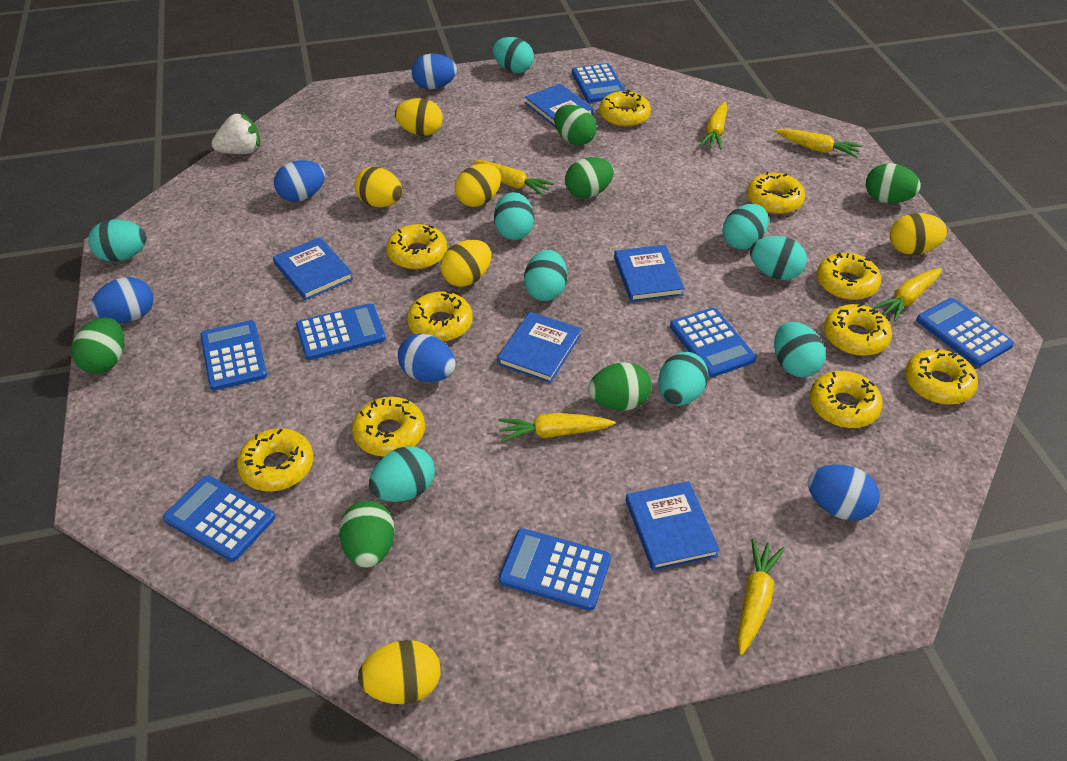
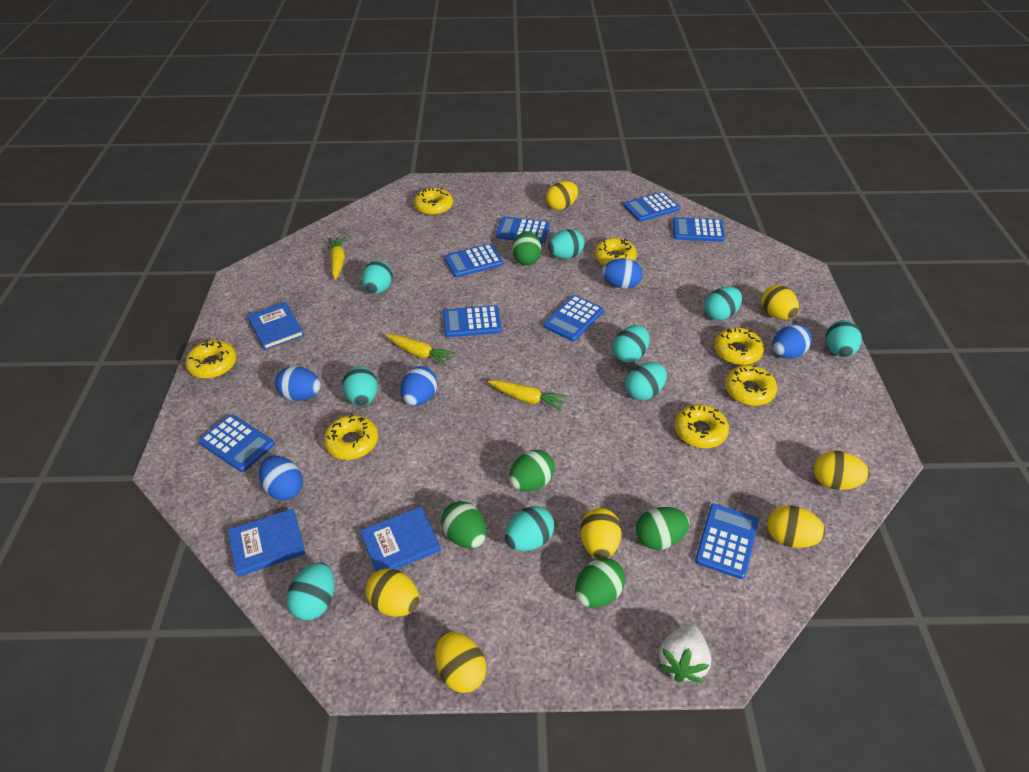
blue book: 5 -> 3
blue calculator: 7 -> 8
green egg: 6 -> 5
yellow carrot: 6 -> 3
yellow donut: 10 -> 7
yellow egg: 6 -> 7

